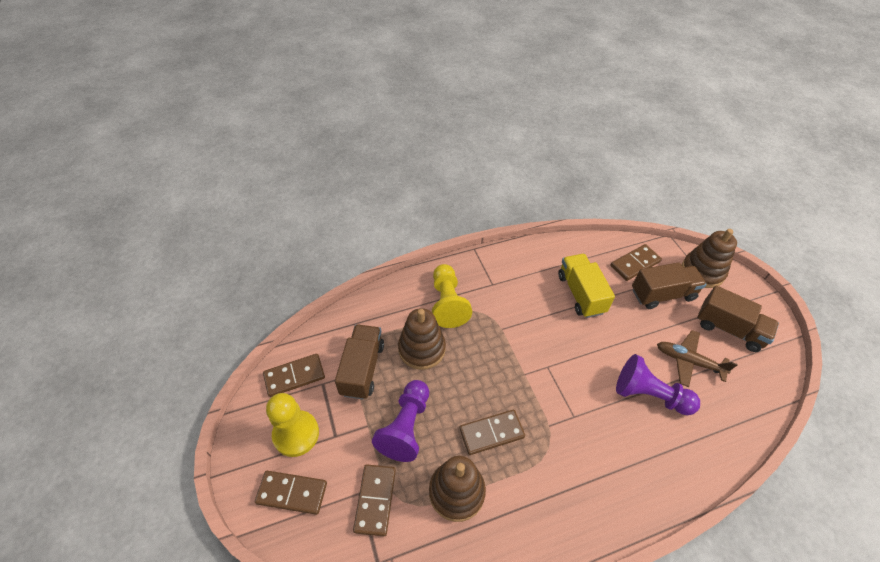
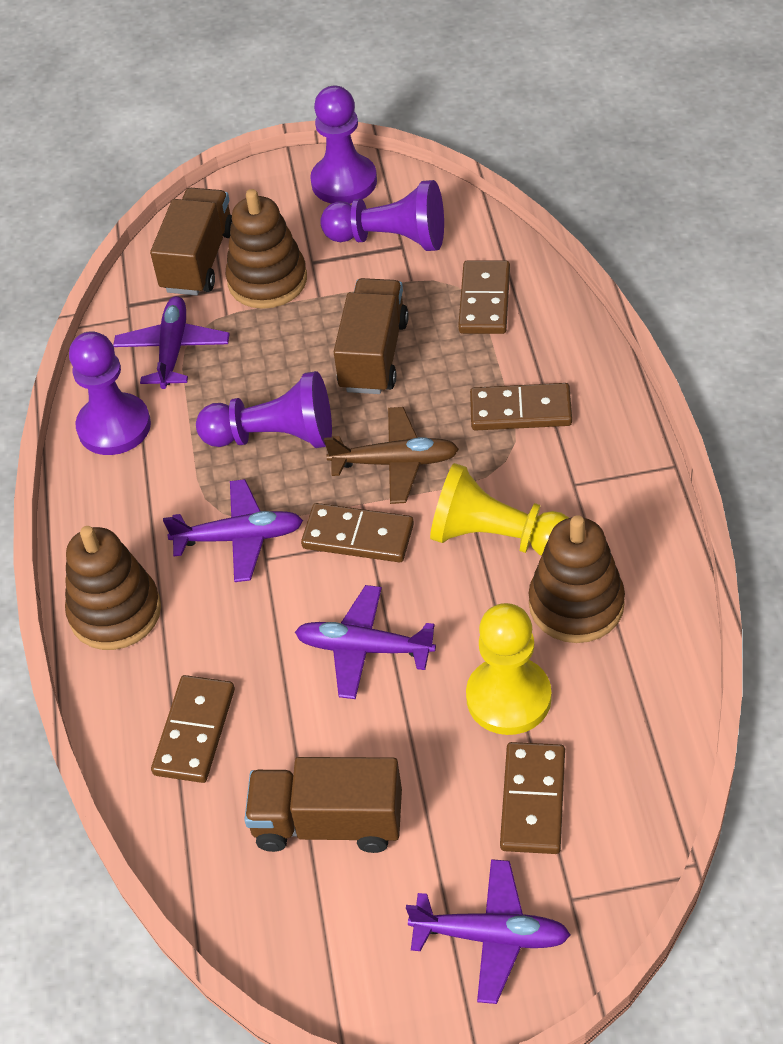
purple pawn: 2 -> 4
purple plane: 0 -> 4
yellow truck: 1 -> 0

